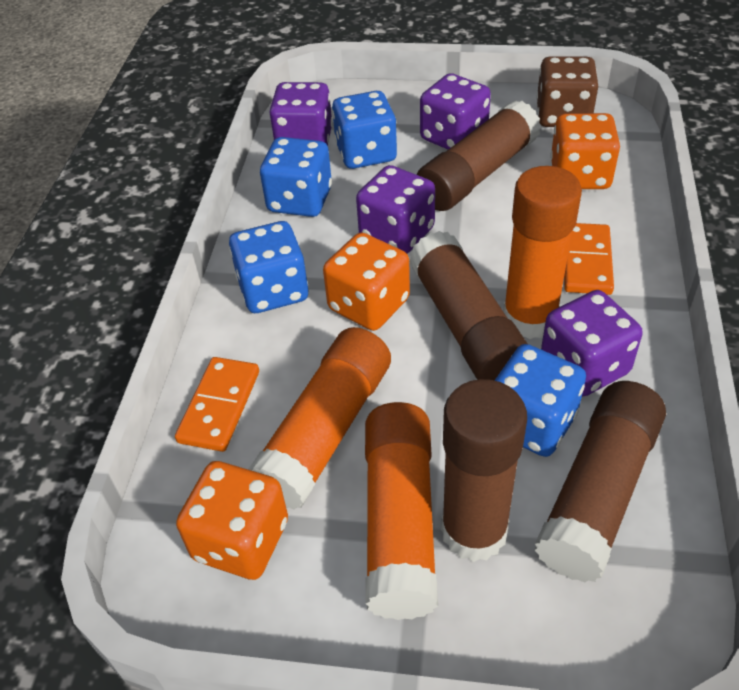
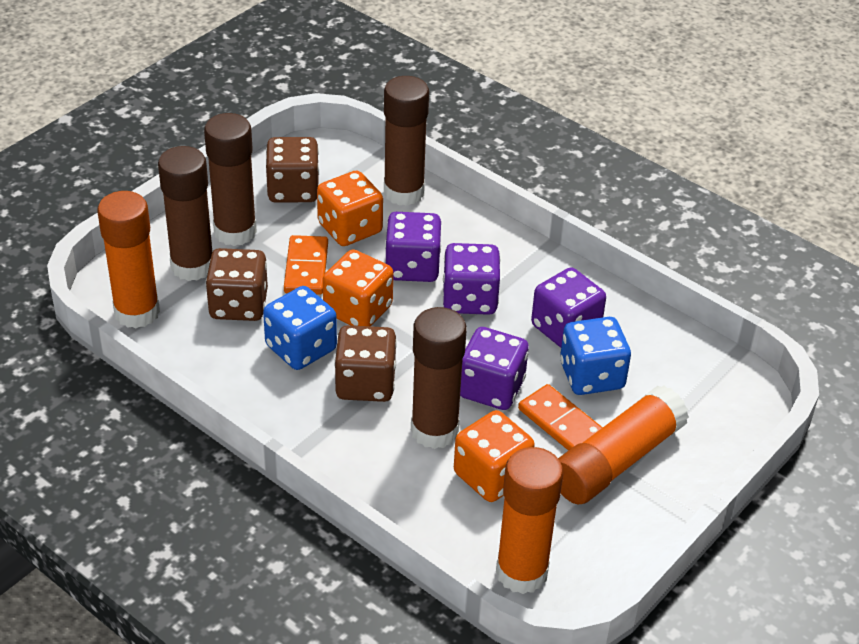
blue dice: 4 -> 2
brown dice: 1 -> 3

